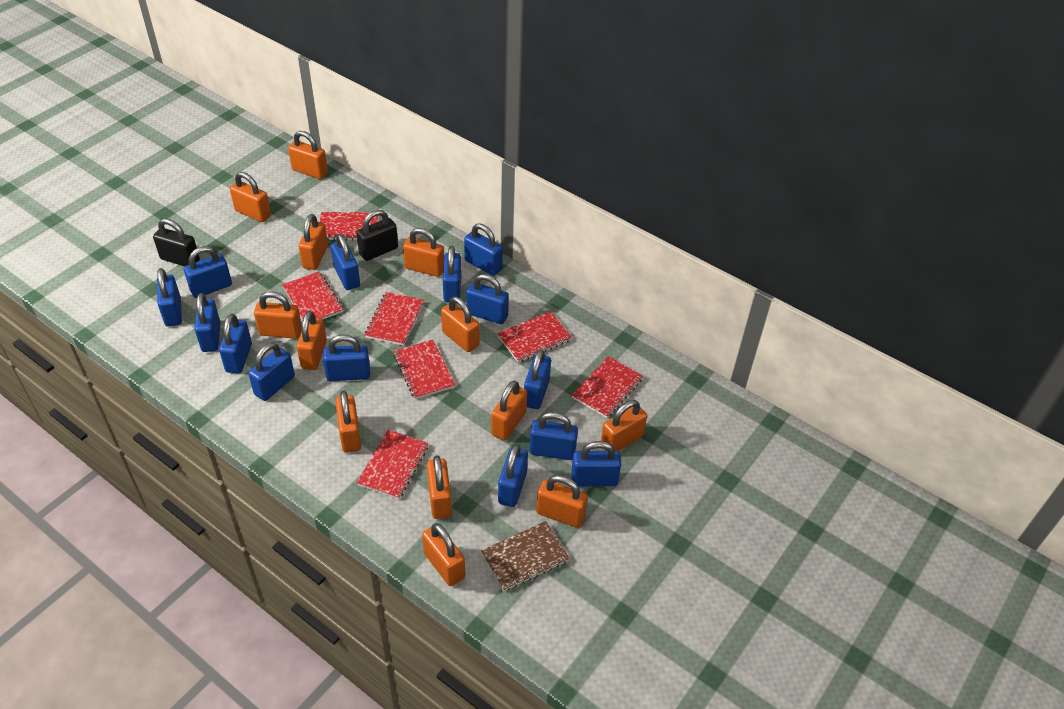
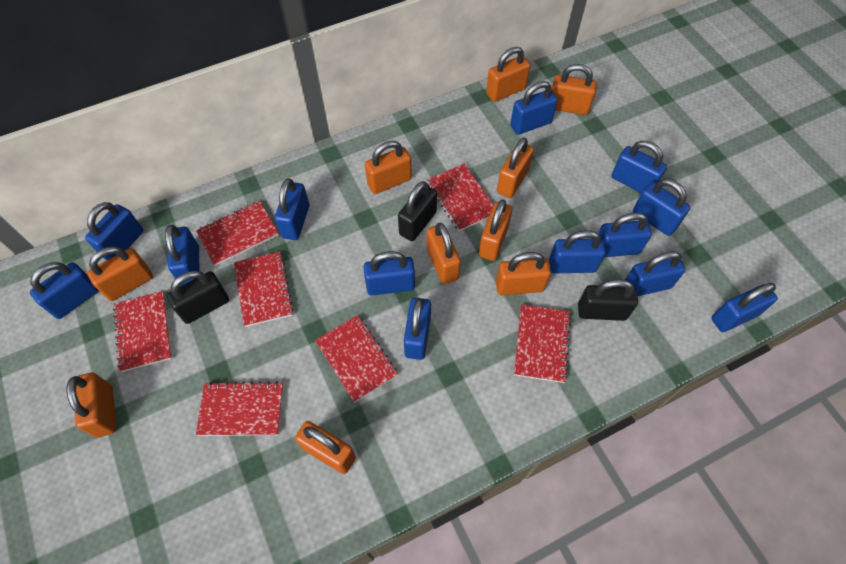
black padlock: 2 -> 3
blue padlock: 14 -> 13
brown notebook: 1 -> 0
orange padlock: 13 -> 10

